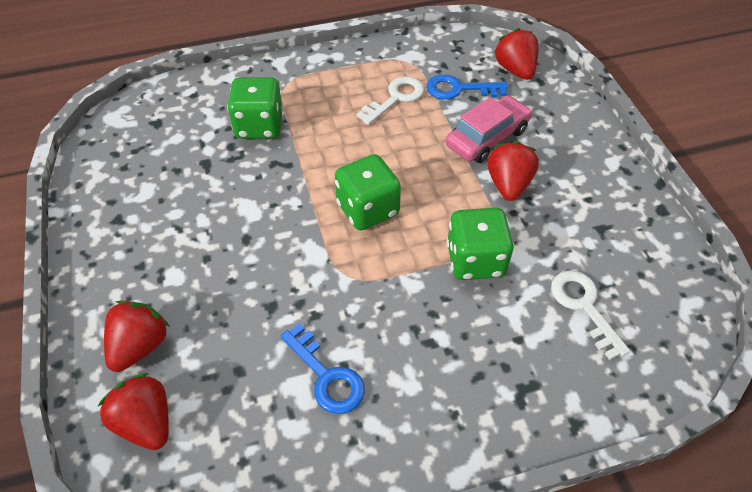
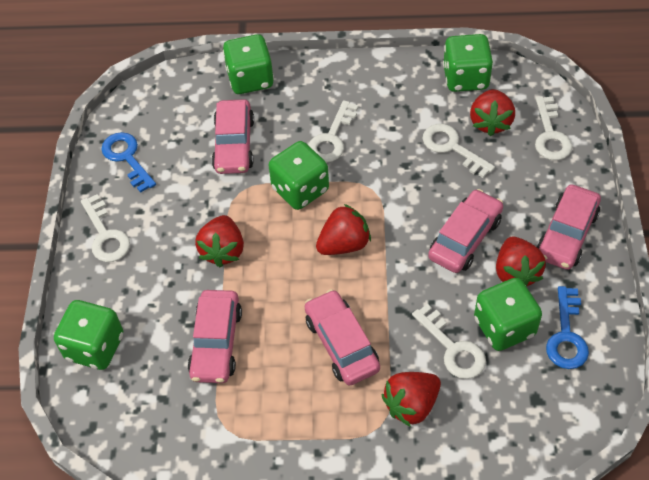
green dice: 3 -> 5
pink car: 1 -> 5
red strawberry: 4 -> 5
white key: 2 -> 5

